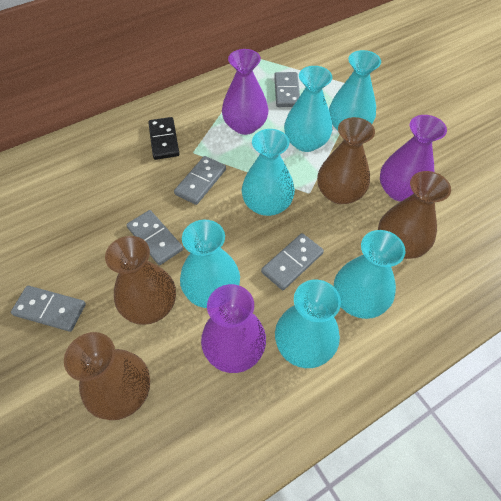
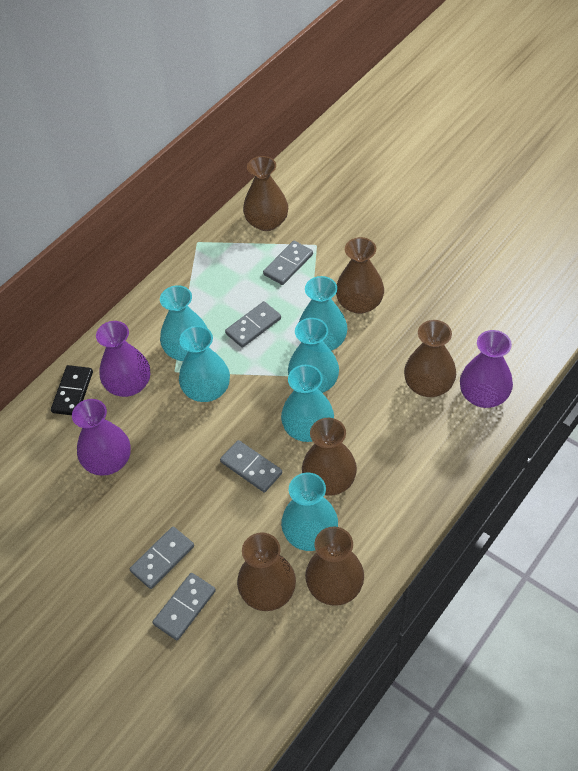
brown vase: 4 -> 6

